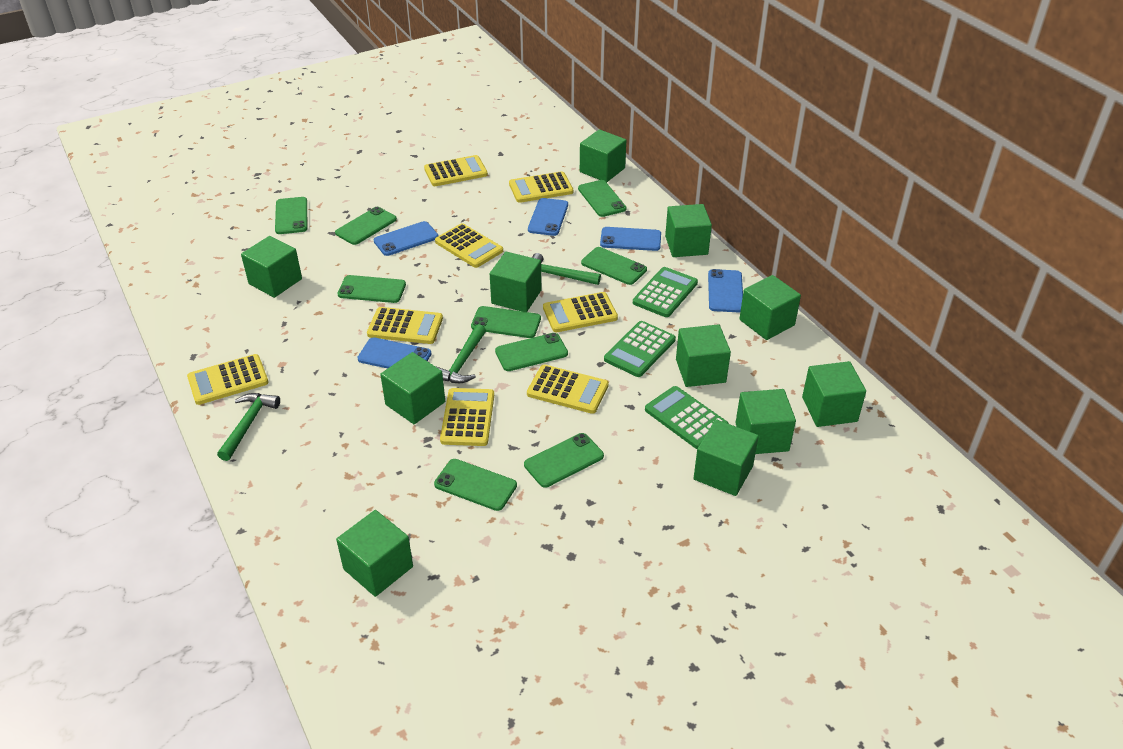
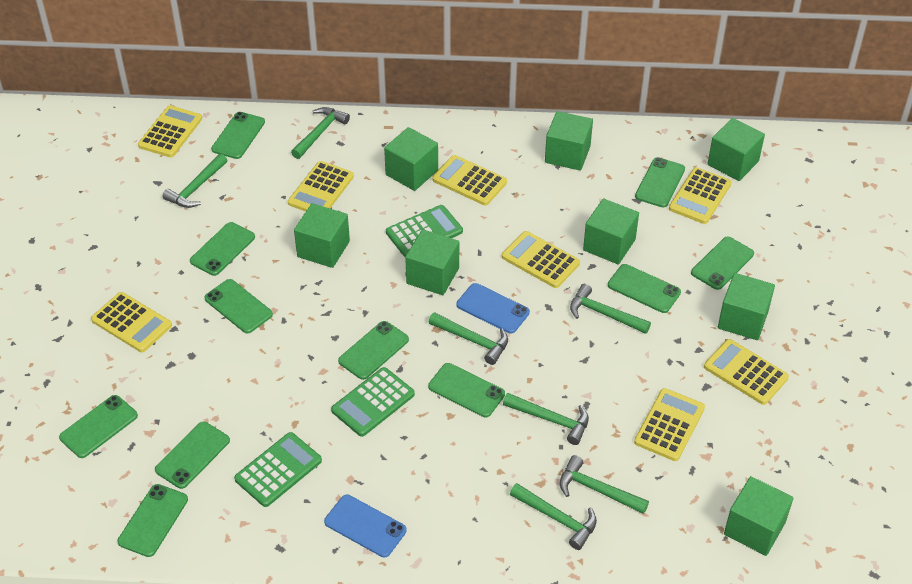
blue phone: 5 -> 2
green cube: 11 -> 8
green hammer: 3 -> 7
green phone: 9 -> 11

